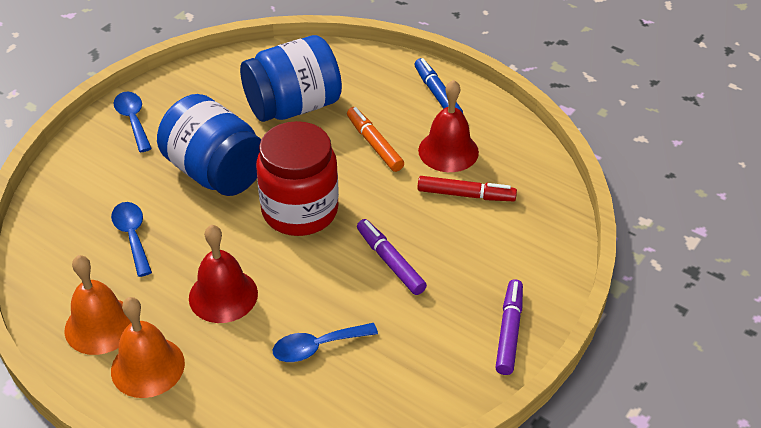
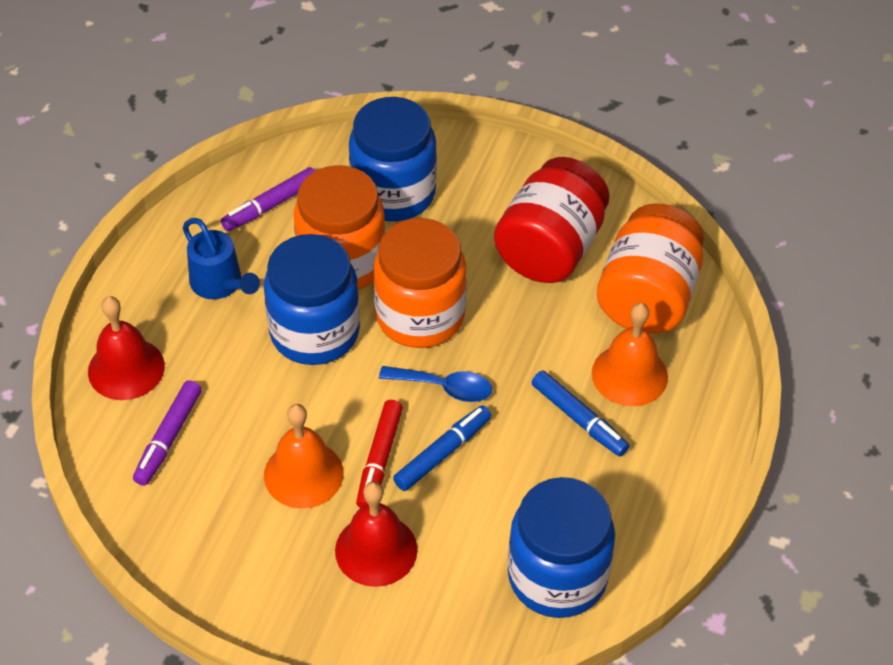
blue jar: 2 -> 3
blue marker: 1 -> 2
blue spoon: 3 -> 1
blue watering can: 0 -> 1
orange jar: 0 -> 3
orange marker: 1 -> 0

